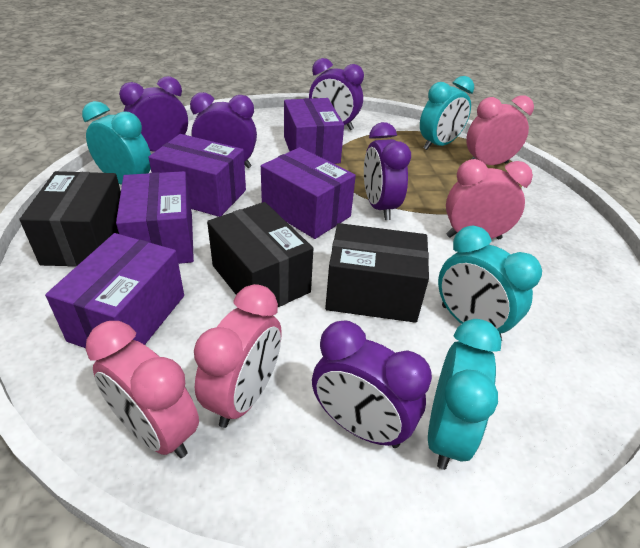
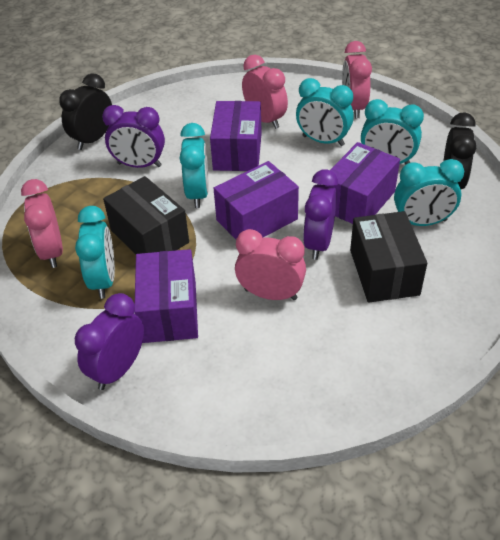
black box: 3 -> 2
black clock: 0 -> 2
purple box: 5 -> 4
purple clock: 5 -> 3
turquoise clock: 4 -> 5

